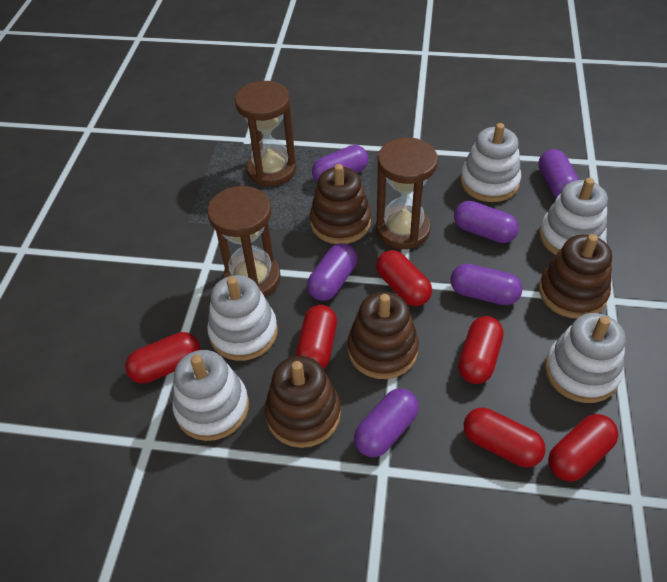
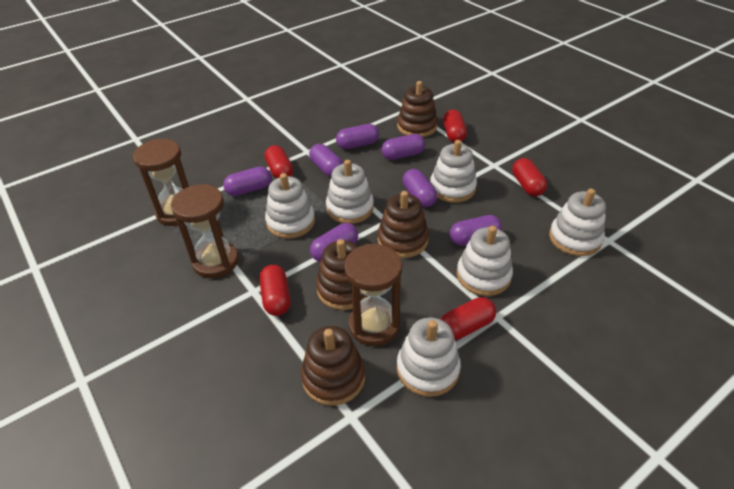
purple capsule: 6 -> 7
red capsule: 6 -> 5
white stacking toy: 5 -> 6

